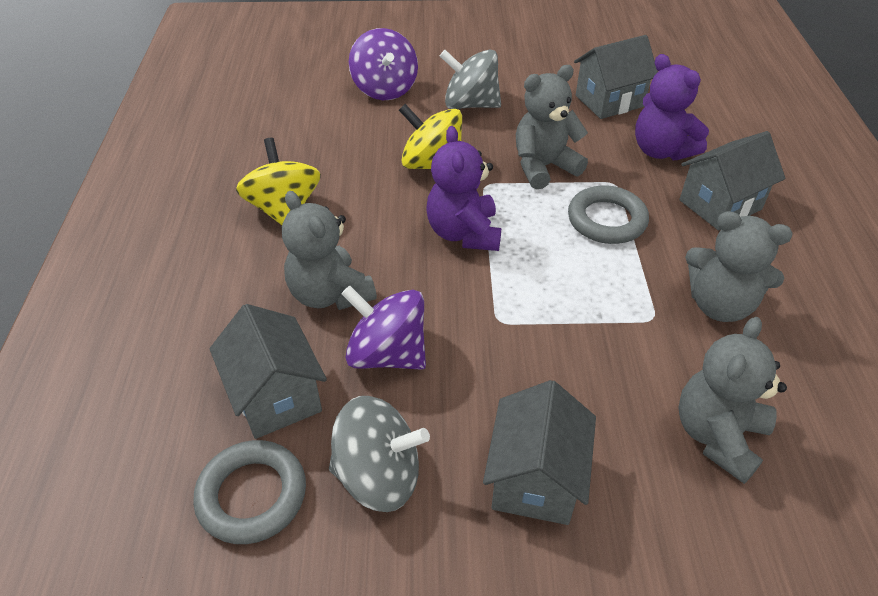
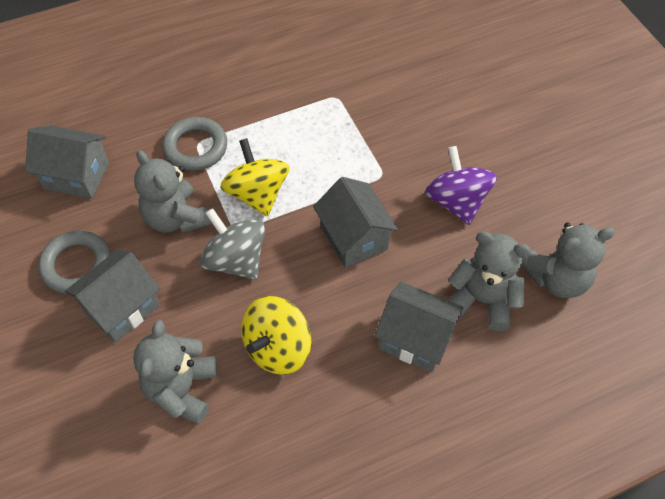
grey spinning top: 2 -> 1
purple spinning top: 2 -> 1
purple teddy bear: 2 -> 0

